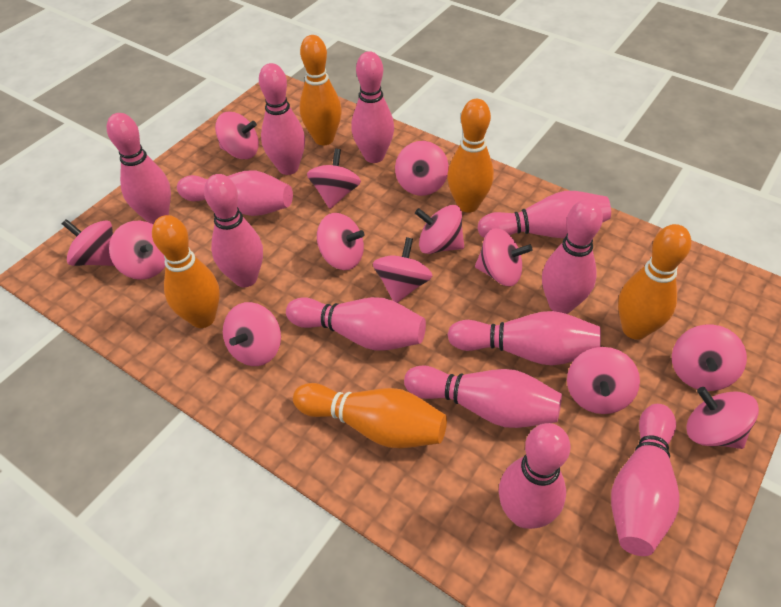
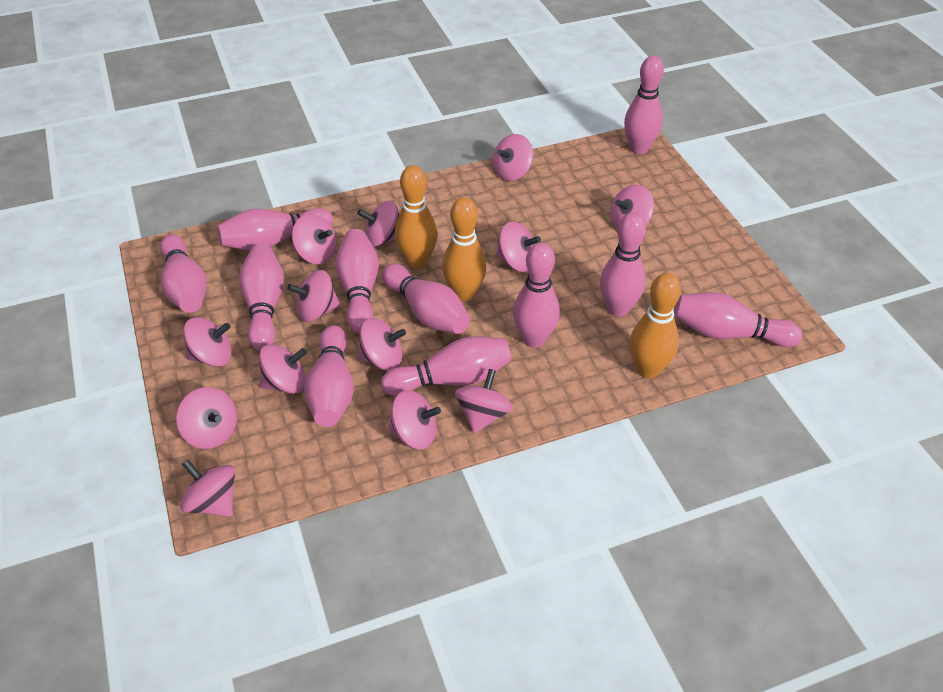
orange bowling pin: 5 -> 3
pink bowling pin: 12 -> 11

